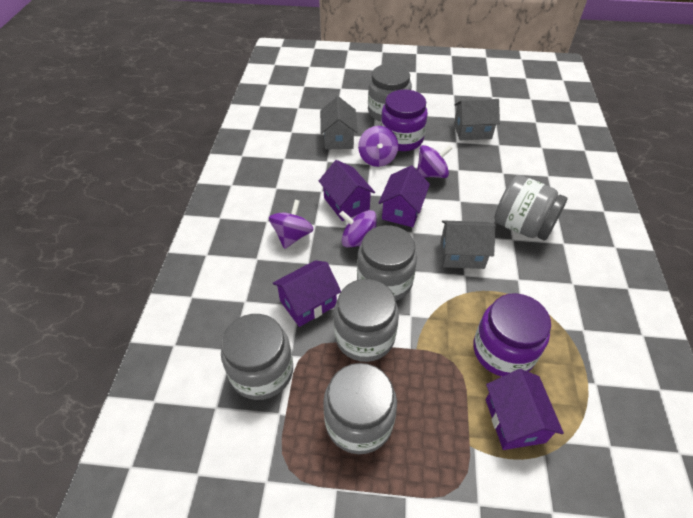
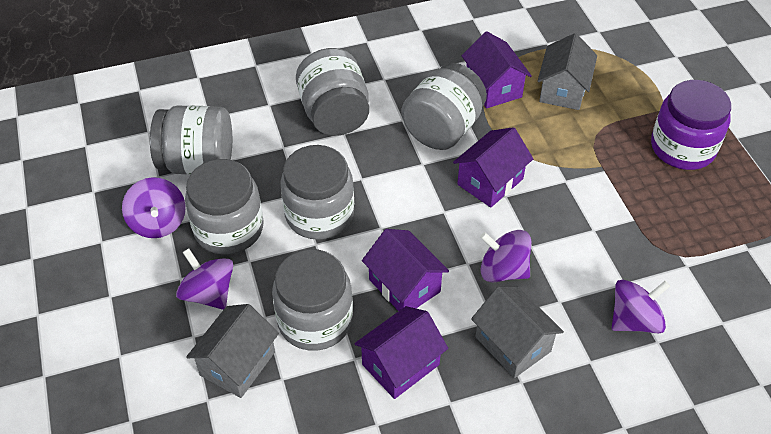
purple jar: 2 -> 1

